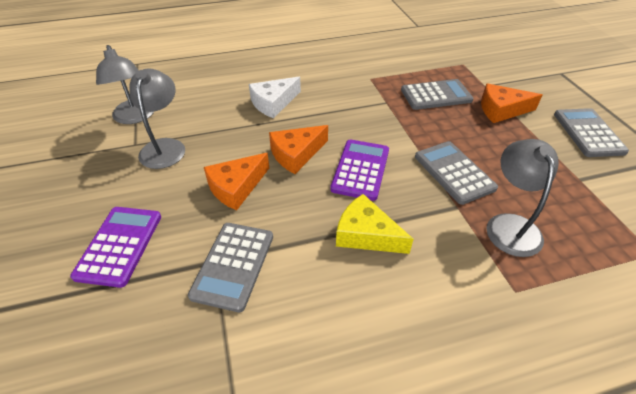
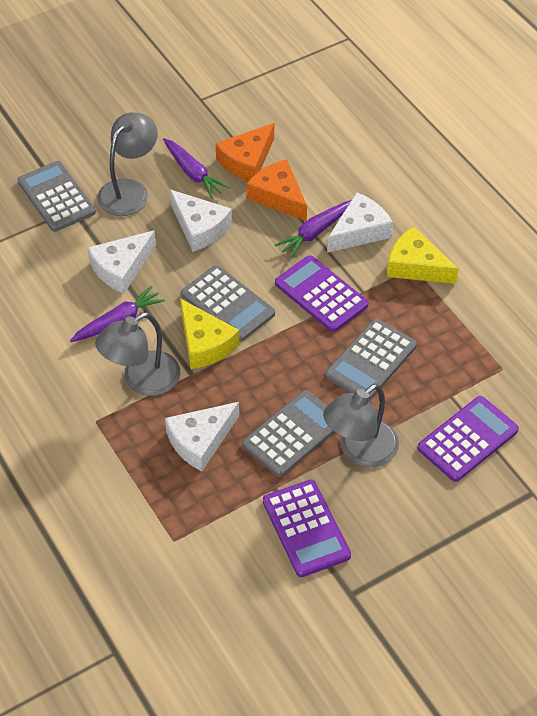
orange cheese: 3 -> 2
purple calculator: 2 -> 3
purple carrot: 0 -> 3
white cheese: 1 -> 4
yellow cheese: 1 -> 2

